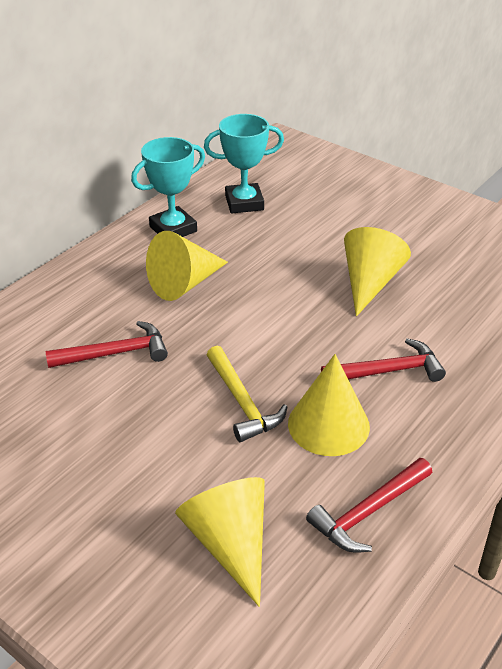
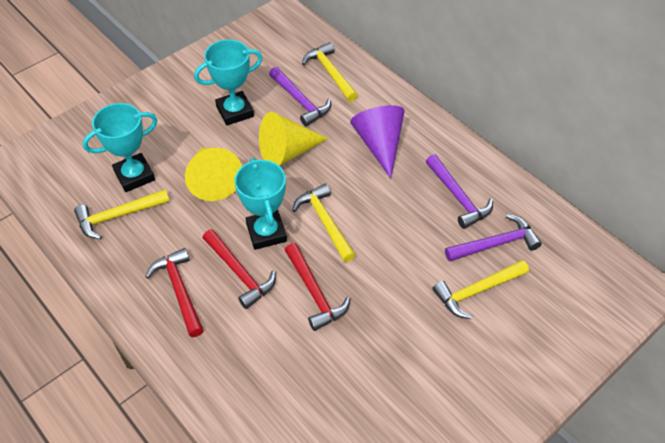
purple cone: 0 -> 1
purple hammer: 0 -> 3
turquoise trophy: 2 -> 3
yellow cone: 4 -> 2
yellow hammer: 1 -> 4

